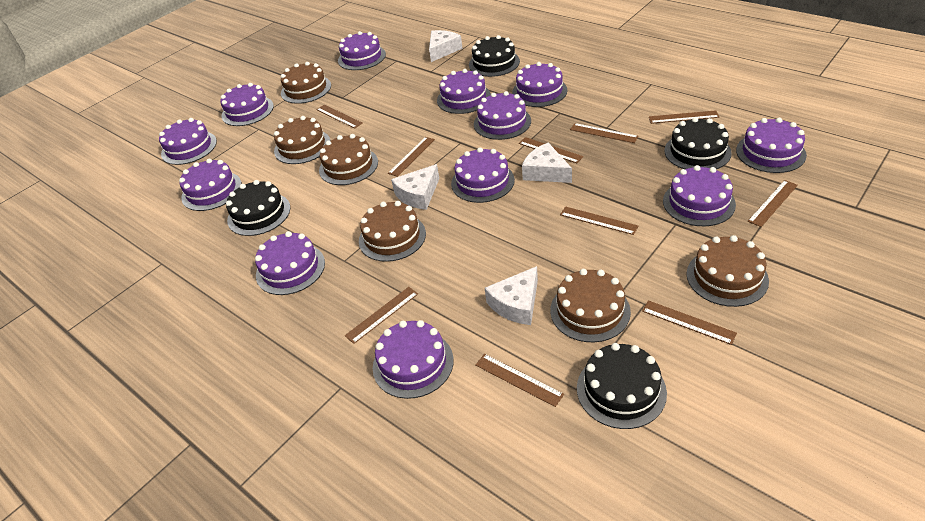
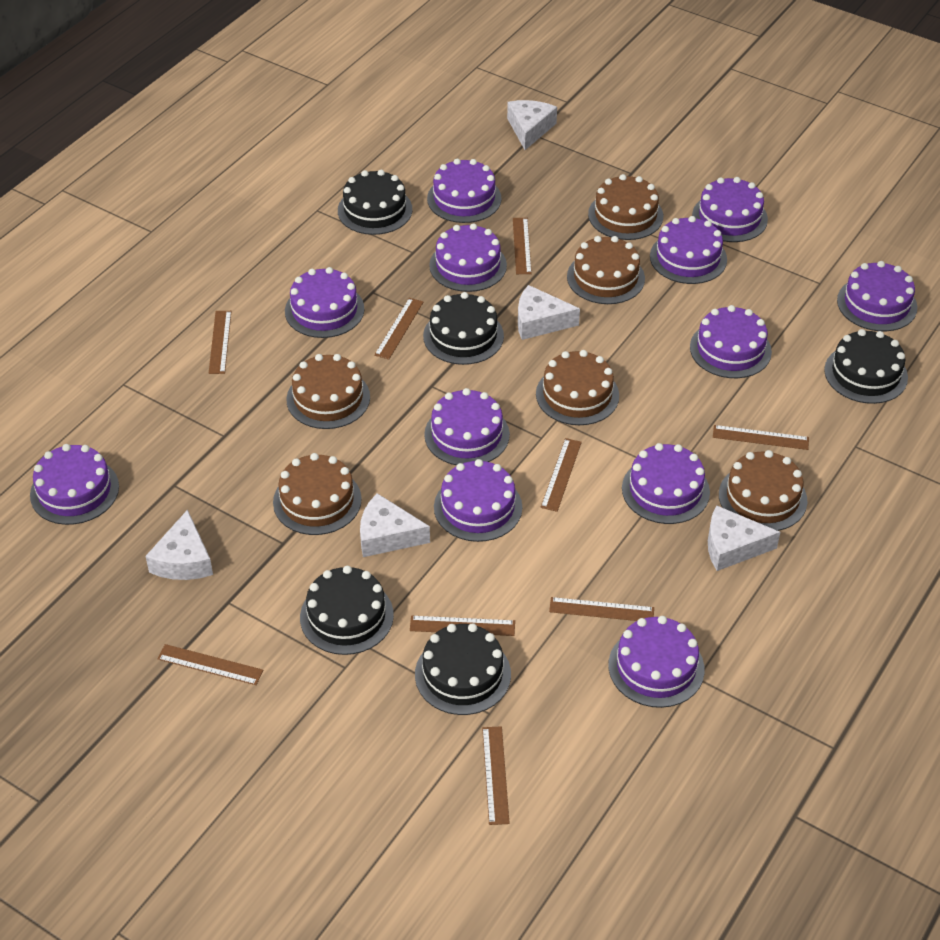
black cake: 4 -> 5
brown ruler: 10 -> 9
white cheese: 4 -> 5

